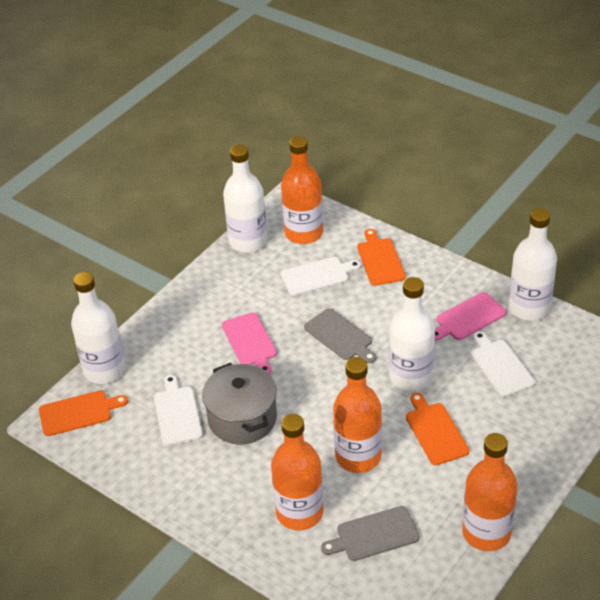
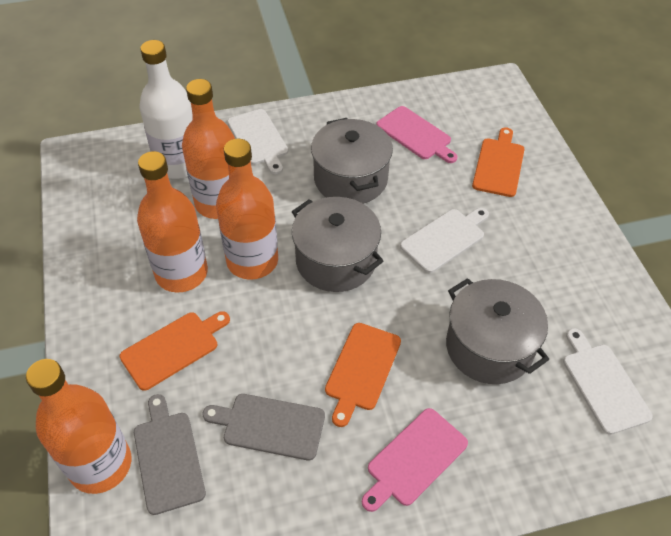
grey pot: 1 -> 3
white bottle: 4 -> 1

